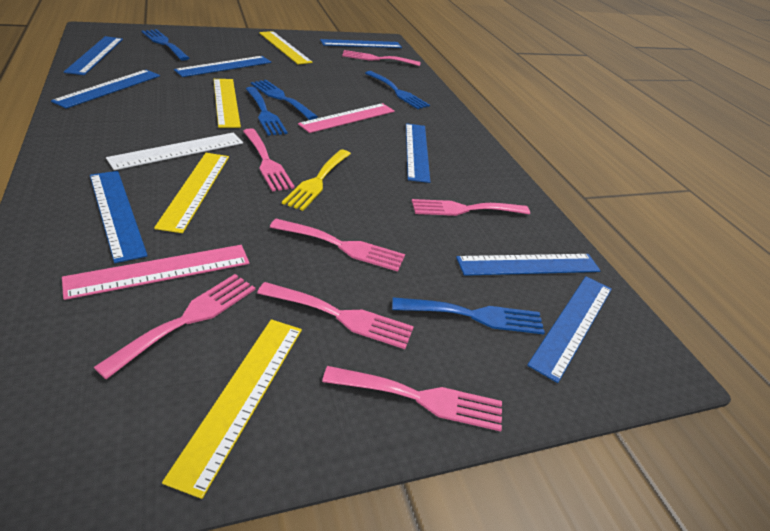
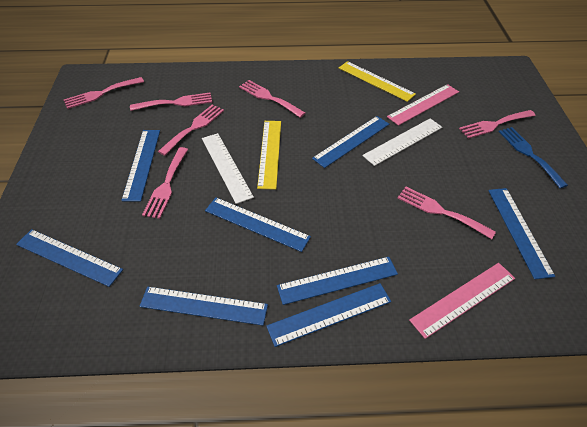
blue fork: 5 -> 1
white ruler: 1 -> 2
yellow fork: 1 -> 0
yellow ruler: 4 -> 2

